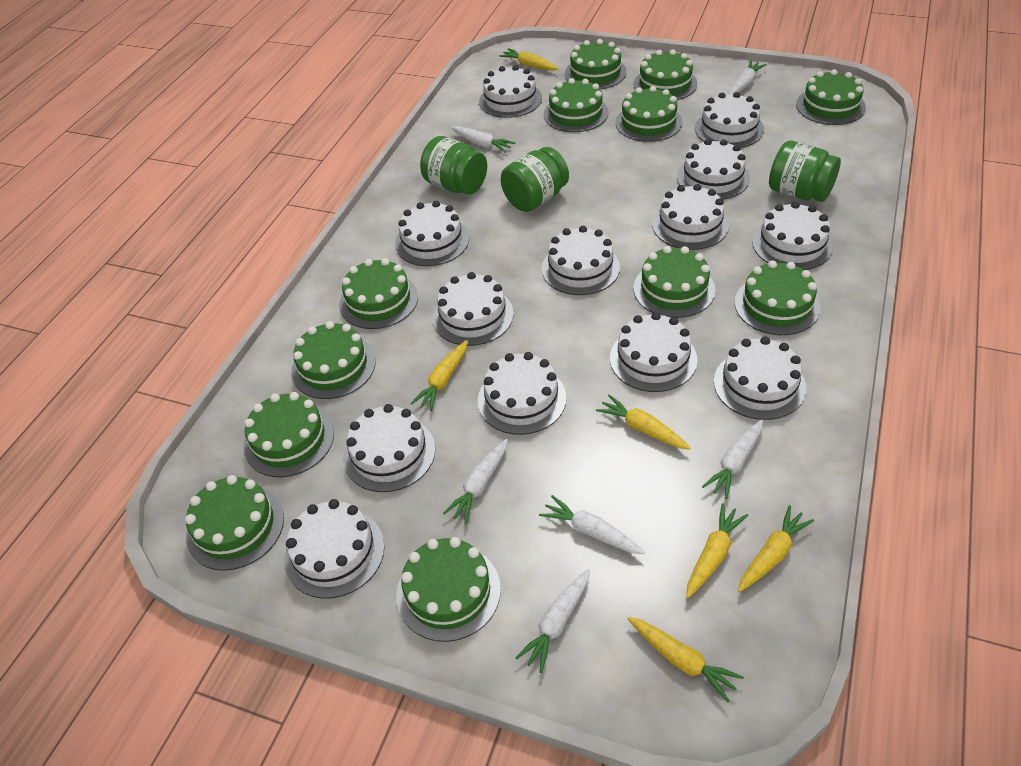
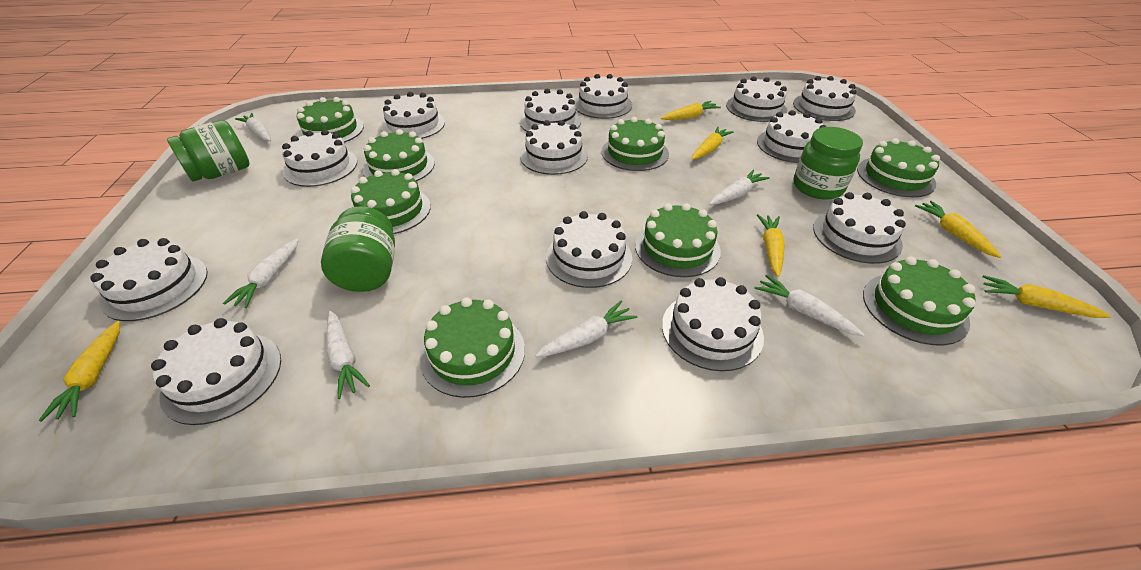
green cake: 12 -> 8

